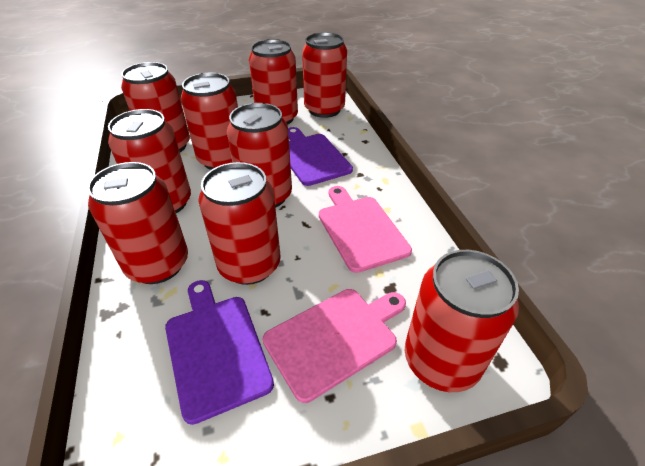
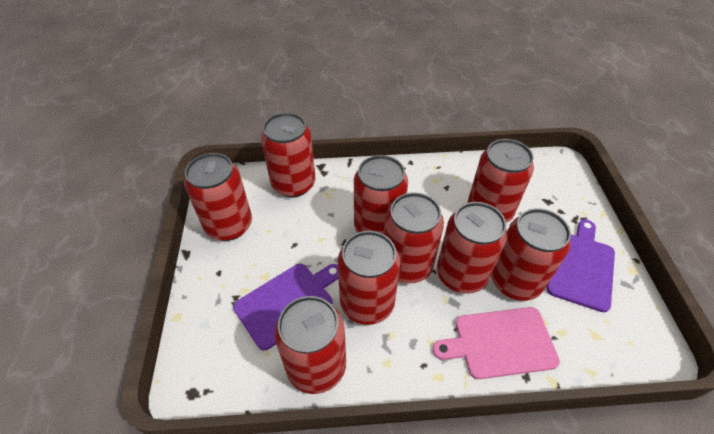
pink cutting board: 2 -> 1

